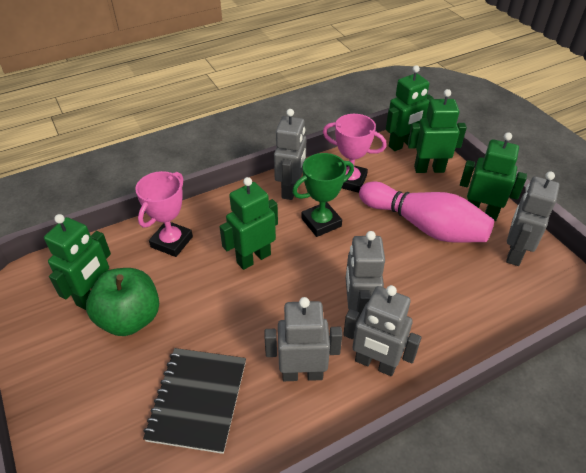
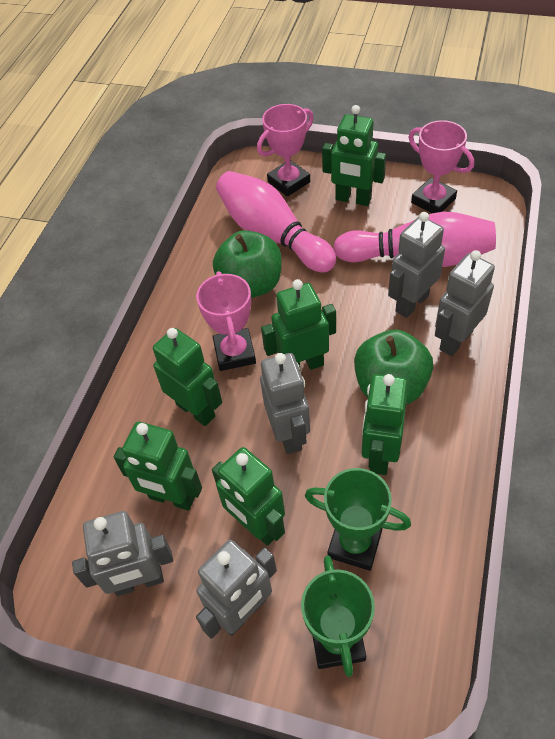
black notebook: 1 -> 0
green apple: 1 -> 2
green robot: 5 -> 6
green trophy: 1 -> 2
pink bowling pin: 1 -> 2
pink trophy: 2 -> 3

